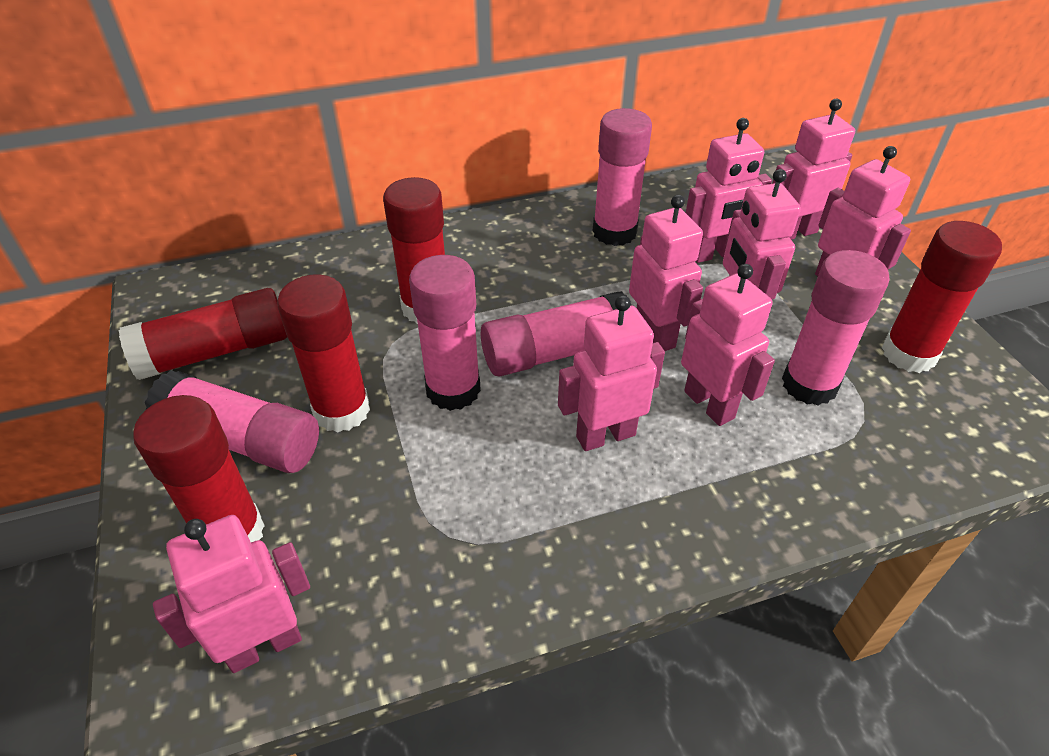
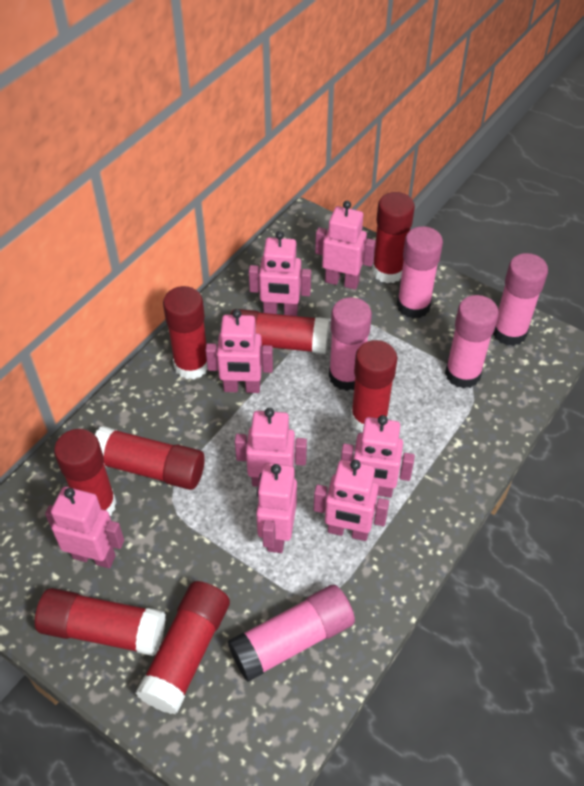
red glue stick: 5 -> 8

